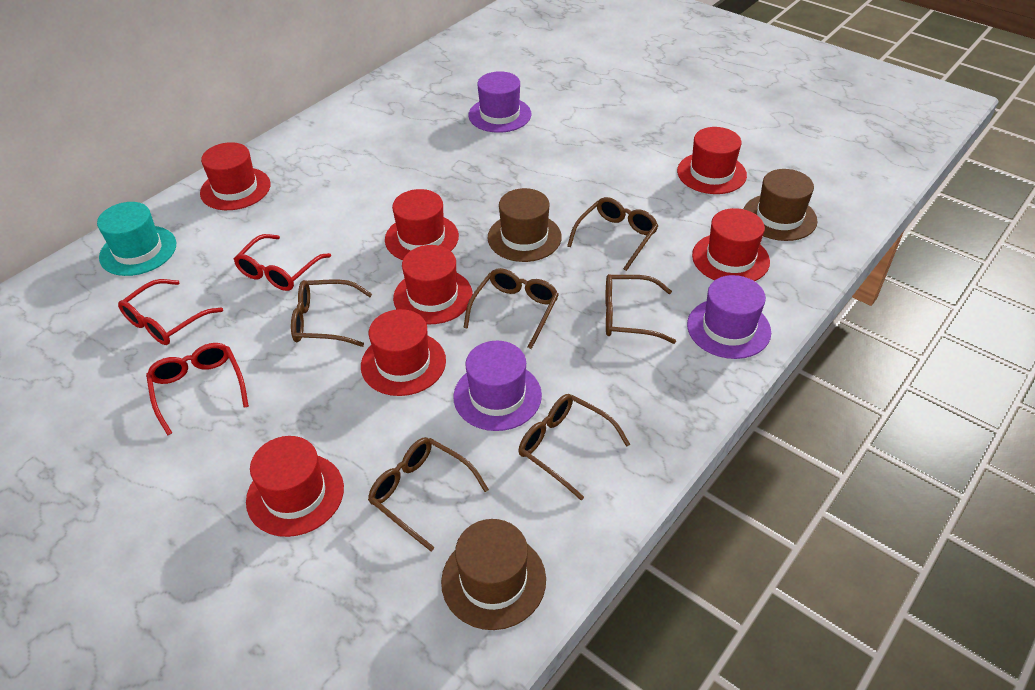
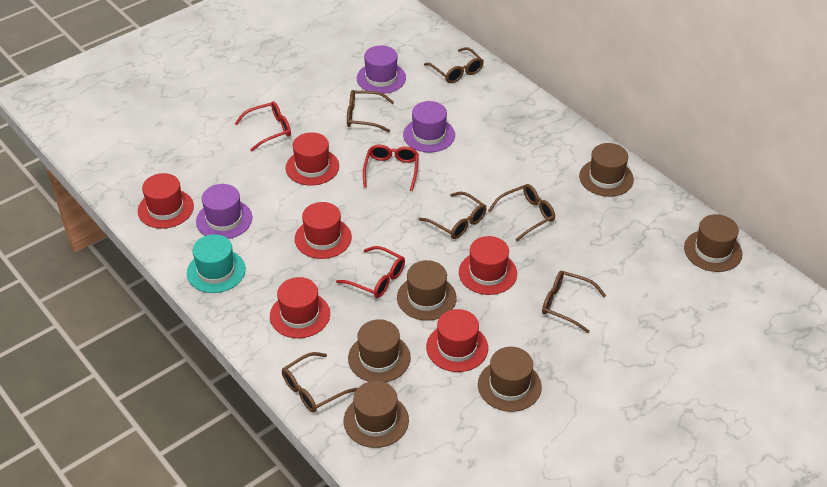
brown hat: 3 -> 6
red hat: 7 -> 6

